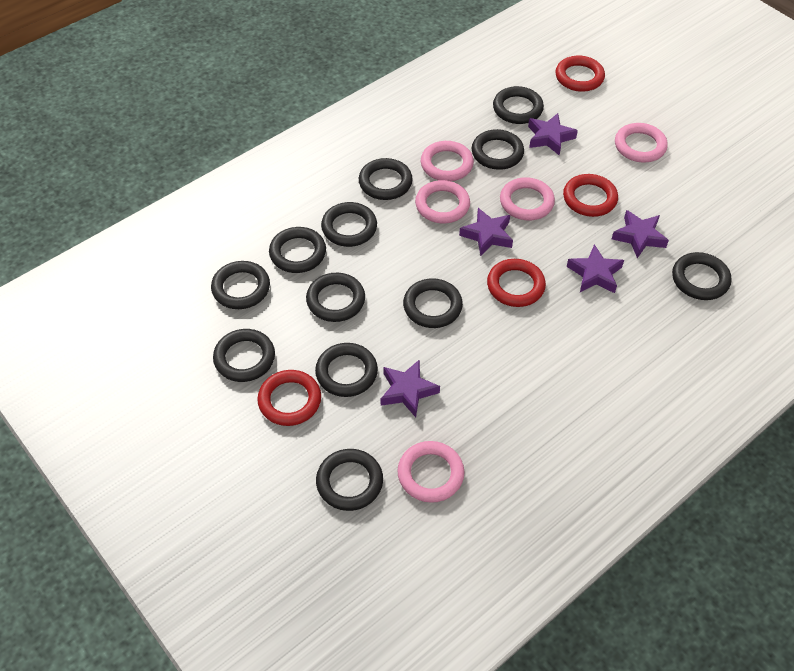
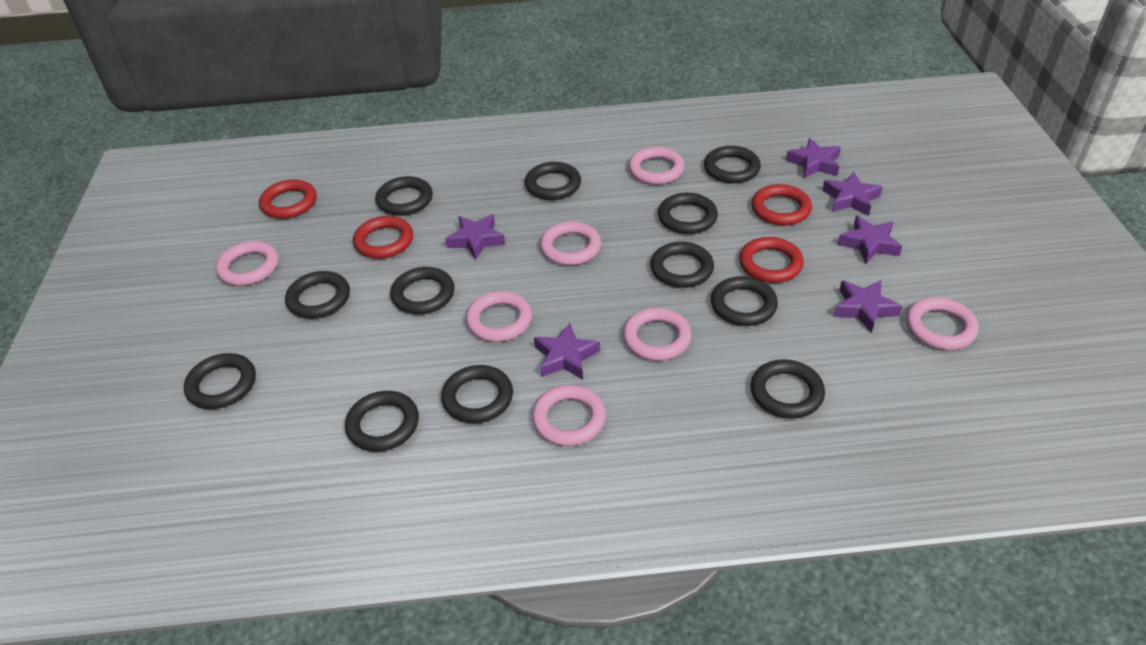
pink ring: 5 -> 7
purple star: 5 -> 6

